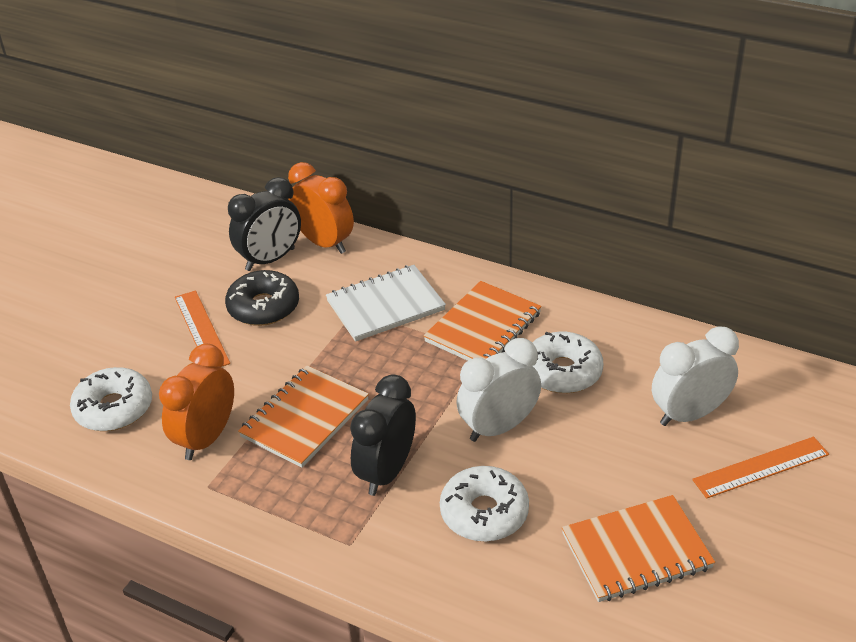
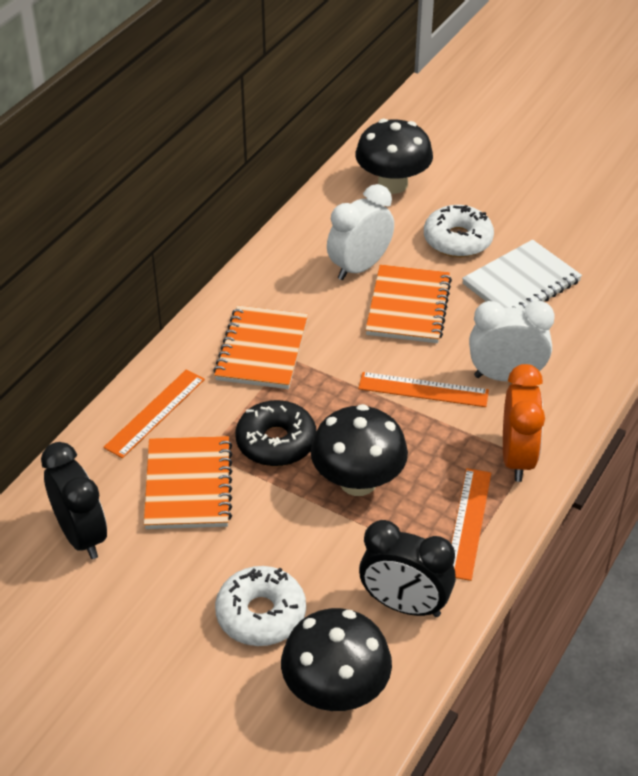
black mushroom: 0 -> 3
orange clock: 2 -> 1
orange ruler: 2 -> 3
white donut: 3 -> 2

